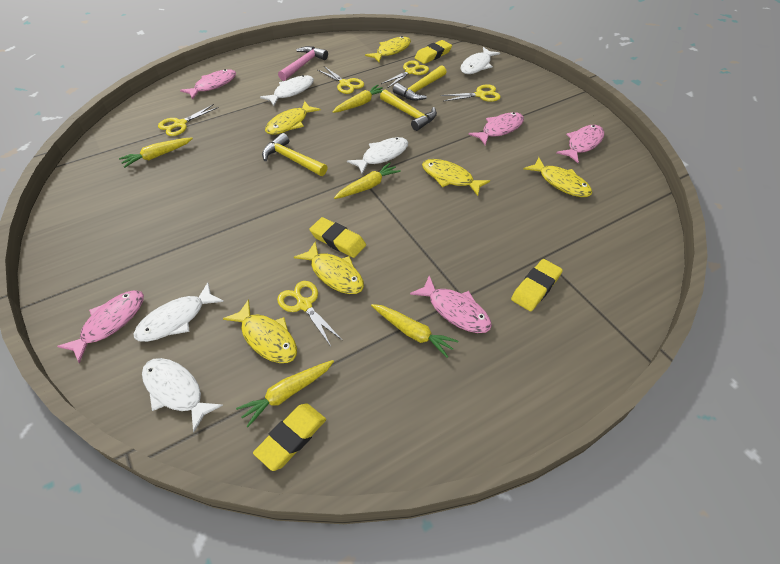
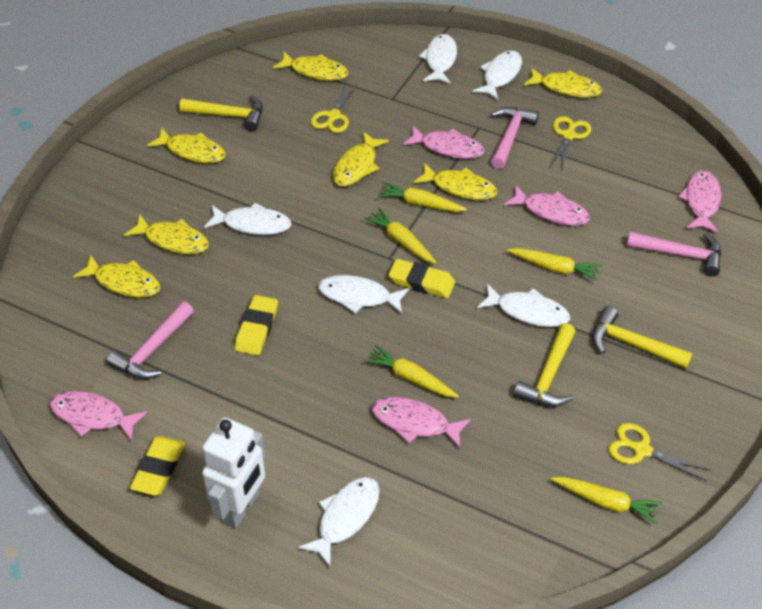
pink hammer: 1 -> 3
white fish: 5 -> 6
white robot: 0 -> 1
yellow eraser: 4 -> 3
yellow fish: 6 -> 7
yellow scissors: 5 -> 3

